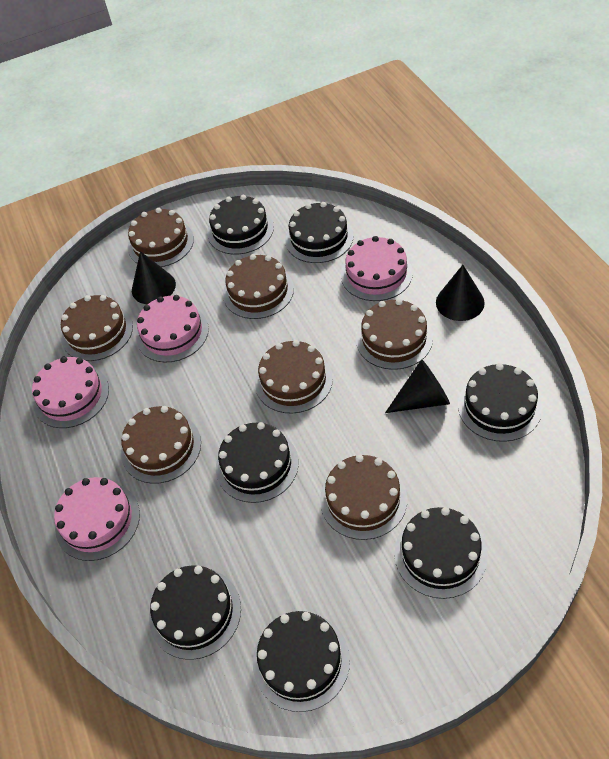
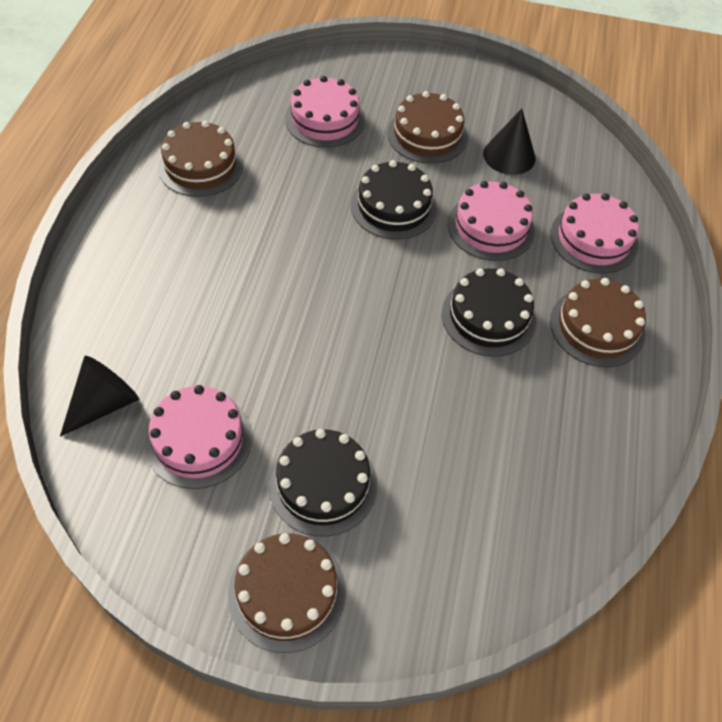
black cake: 7 -> 3
black cone: 3 -> 2
brown cake: 7 -> 4

